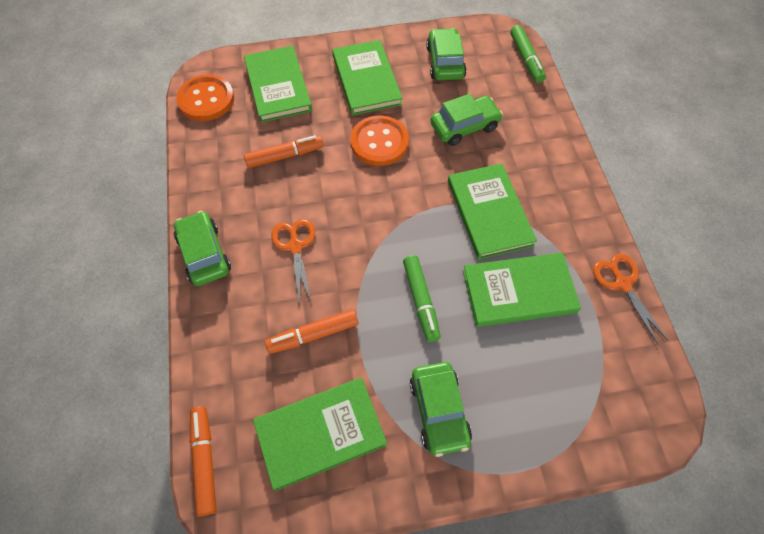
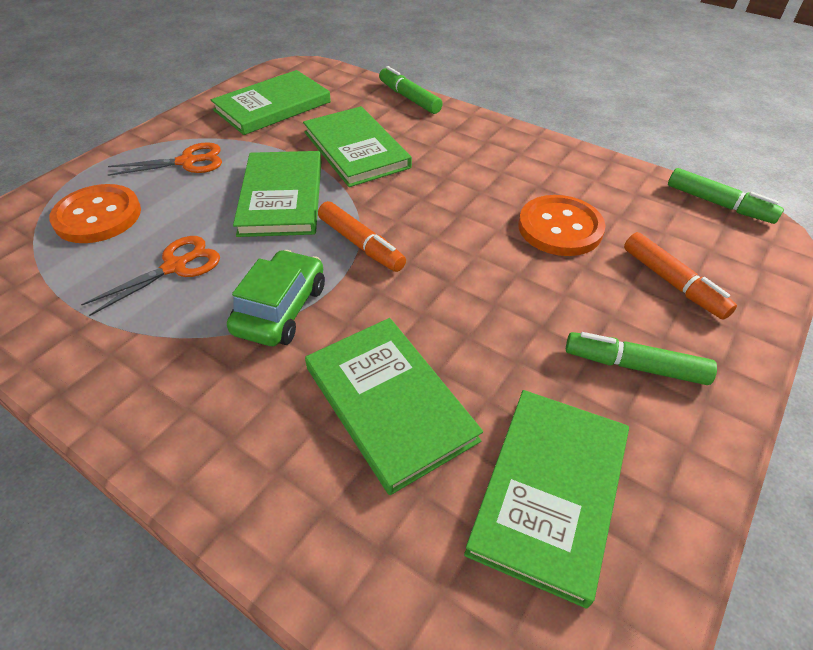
green car: 4 -> 1
green marker: 2 -> 3
orange marker: 3 -> 2

